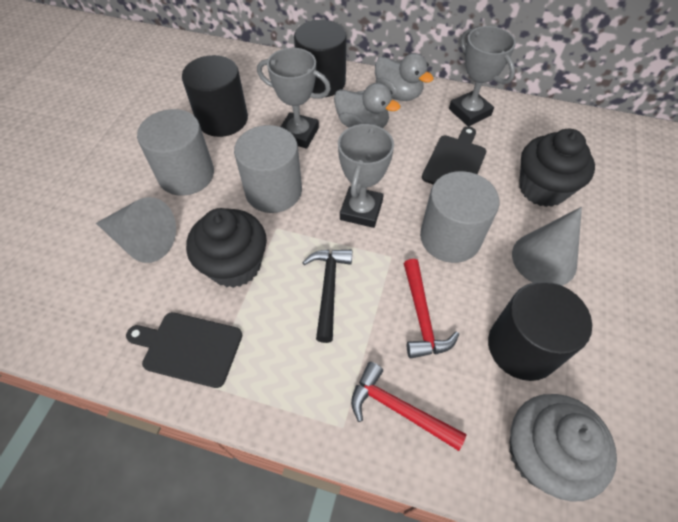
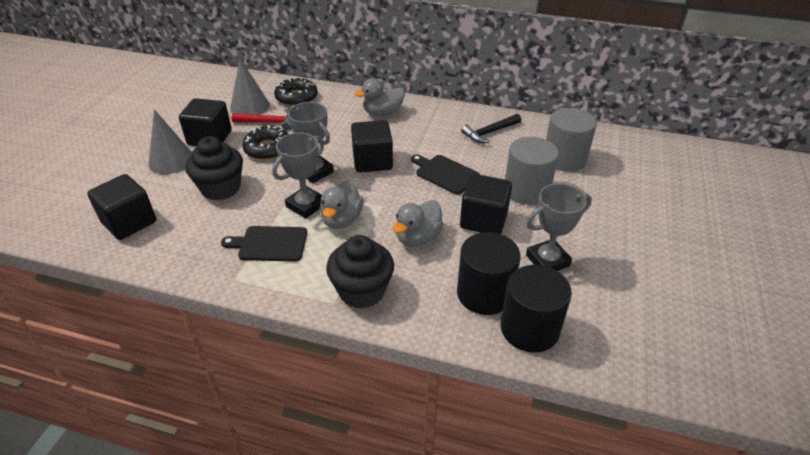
black cube: 0 -> 4
black cylinder: 3 -> 2
black donut: 0 -> 2
grey cupcake: 1 -> 0
grey cylinder: 3 -> 2
grey duck: 2 -> 3
red hammer: 2 -> 1

